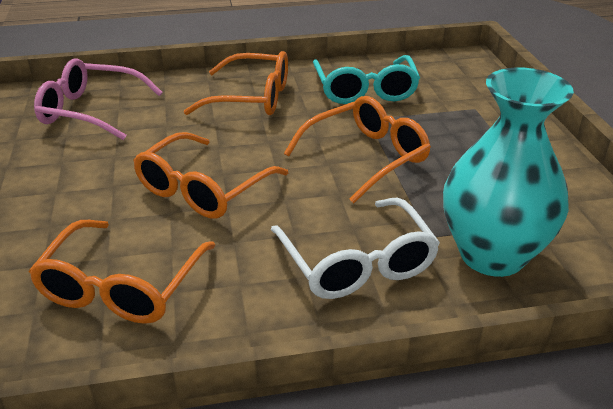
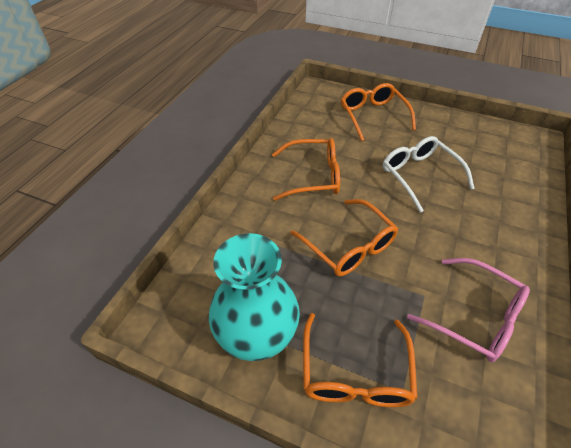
turquoise glasses: 1 -> 0

